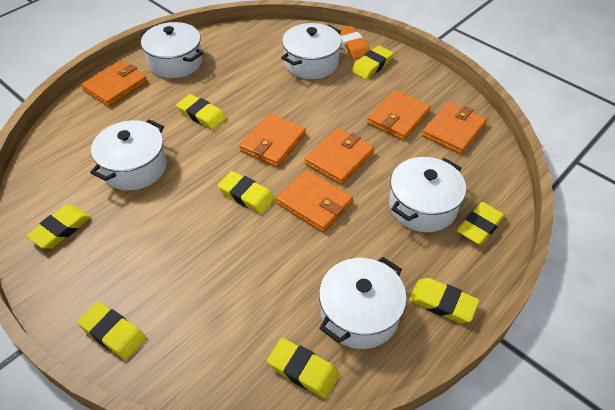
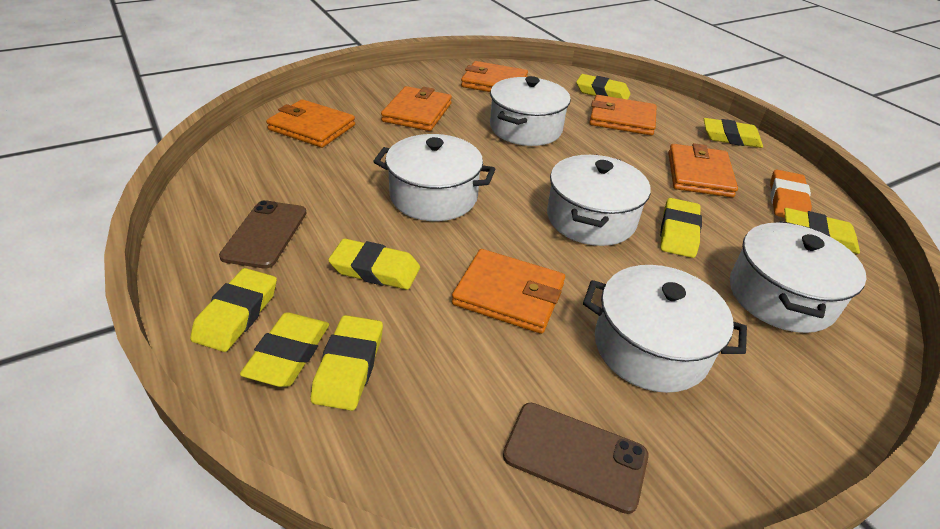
brown phone: 0 -> 2

